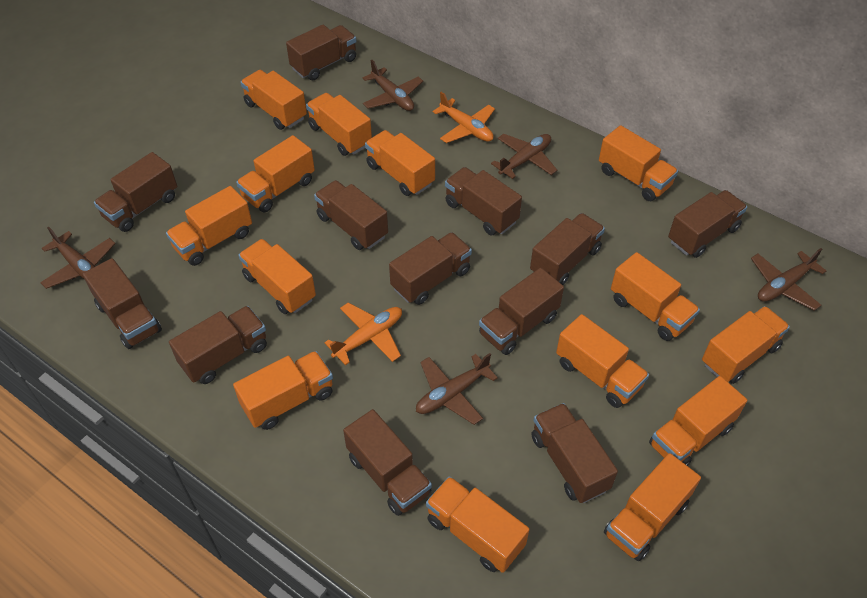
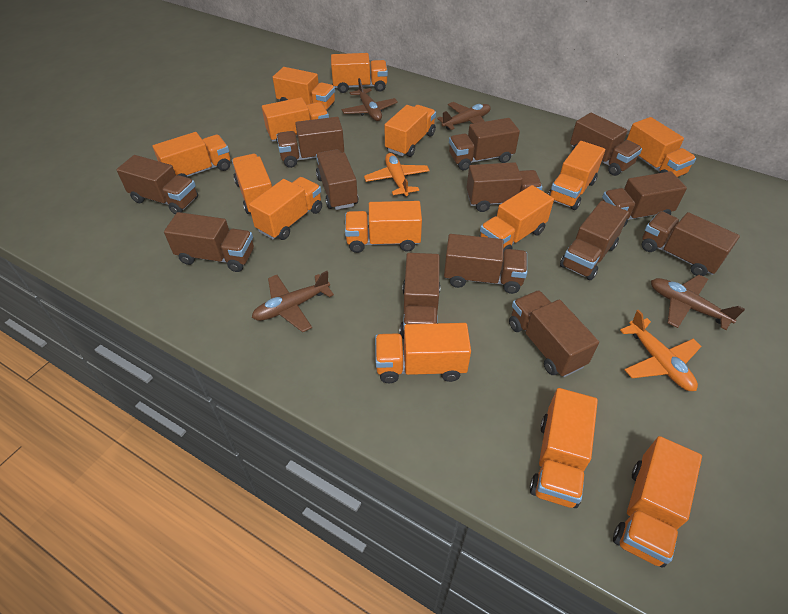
brown plane: 5 -> 4
brown truck: 12 -> 13

